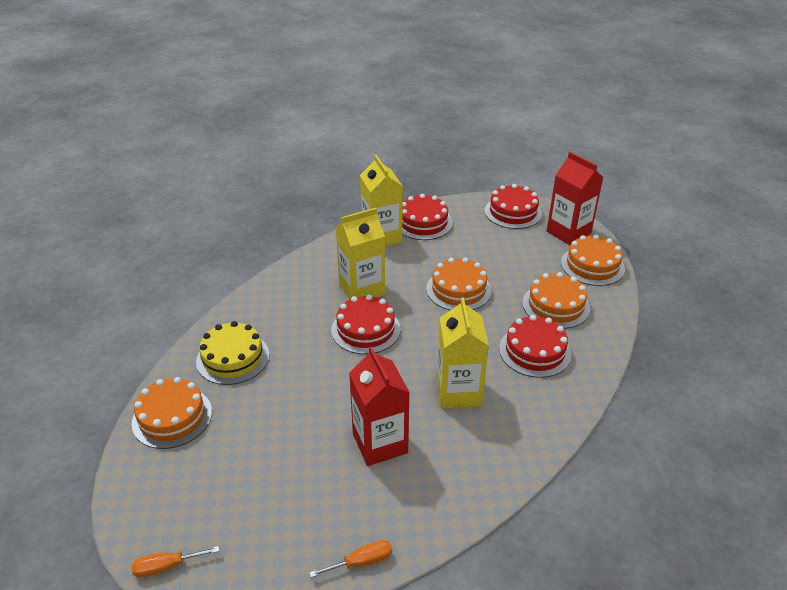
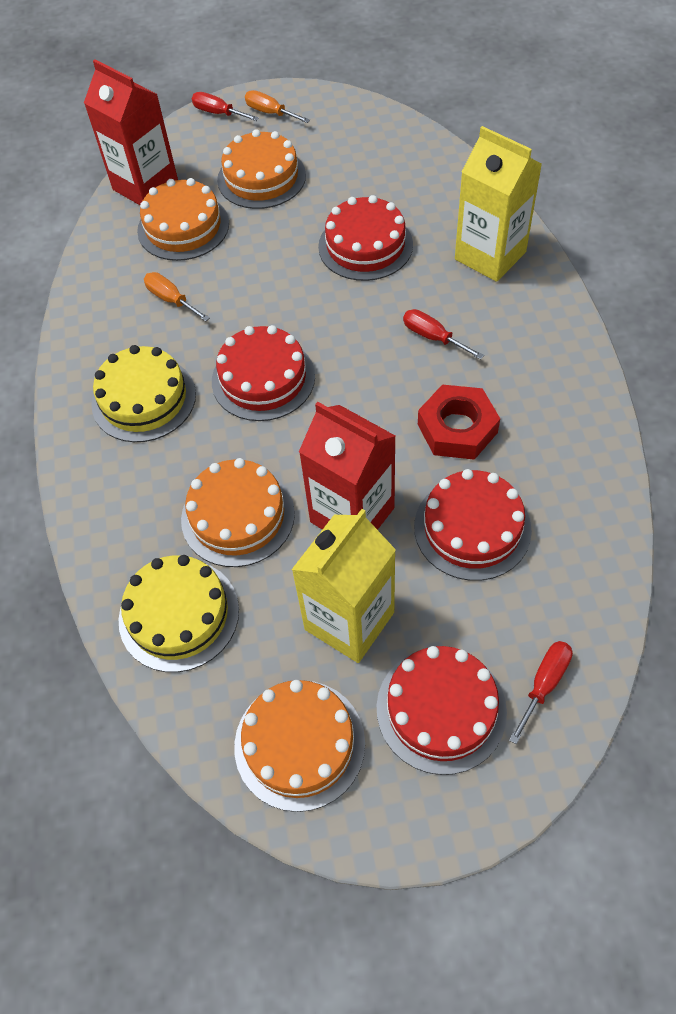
red nut: 0 -> 1
red screwdriver: 0 -> 3
yellow cake: 1 -> 2
yellow carton: 3 -> 2

